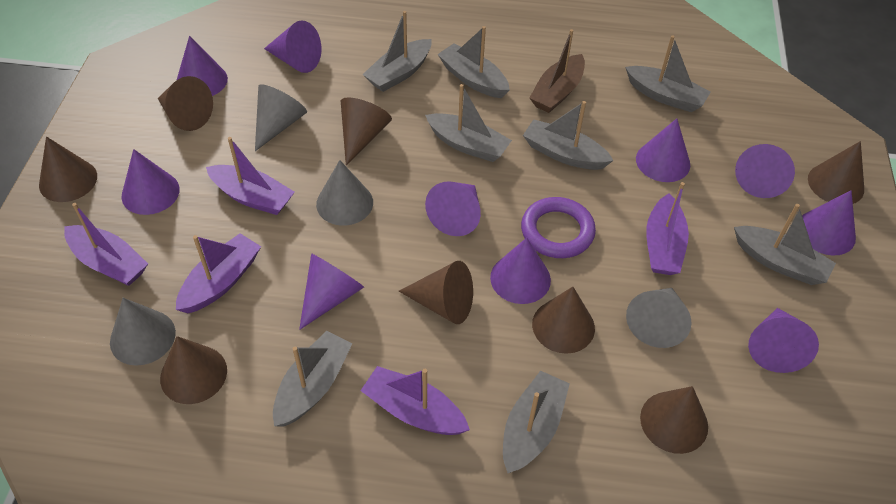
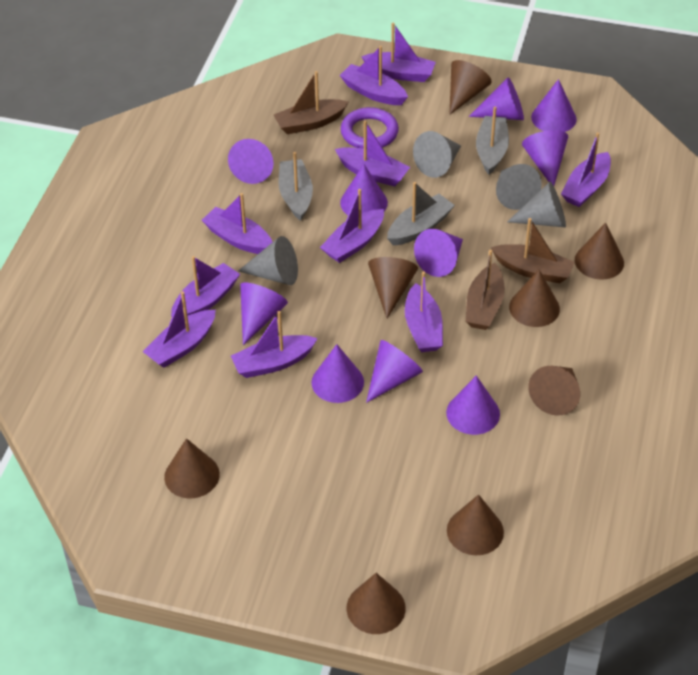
brown boat: 1 -> 3
grey boat: 8 -> 3
purple boat: 5 -> 10

